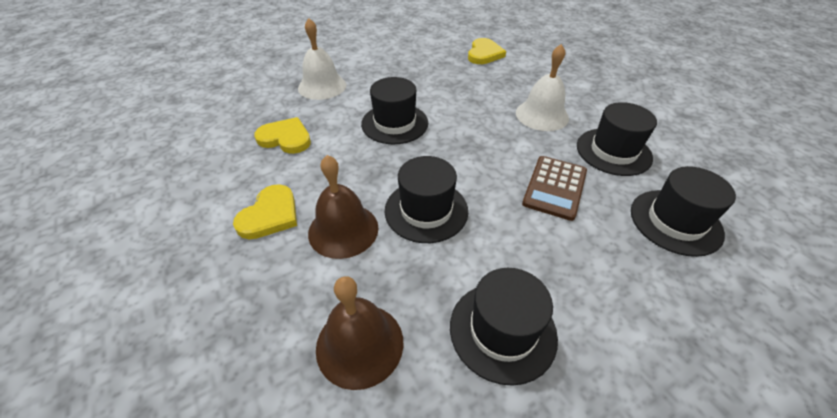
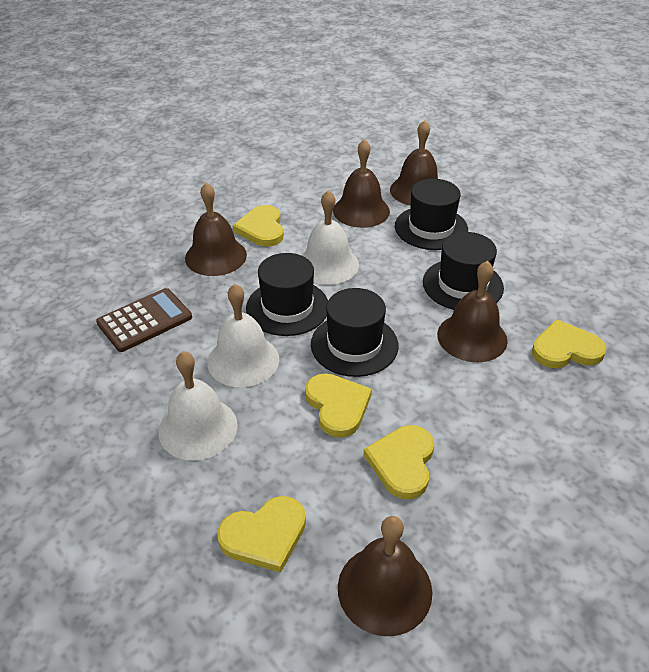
black hat: 5 -> 4
brown bell: 2 -> 5
white bell: 2 -> 3
yellow heart: 3 -> 5

